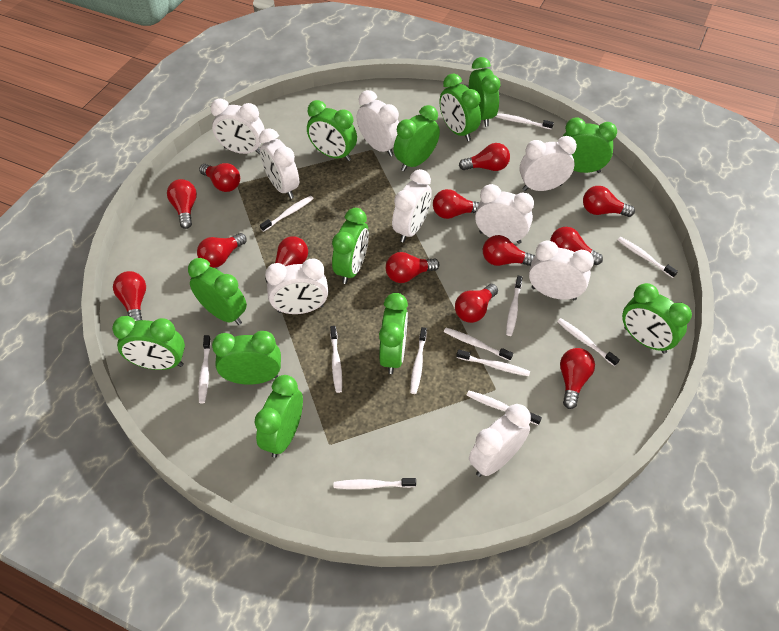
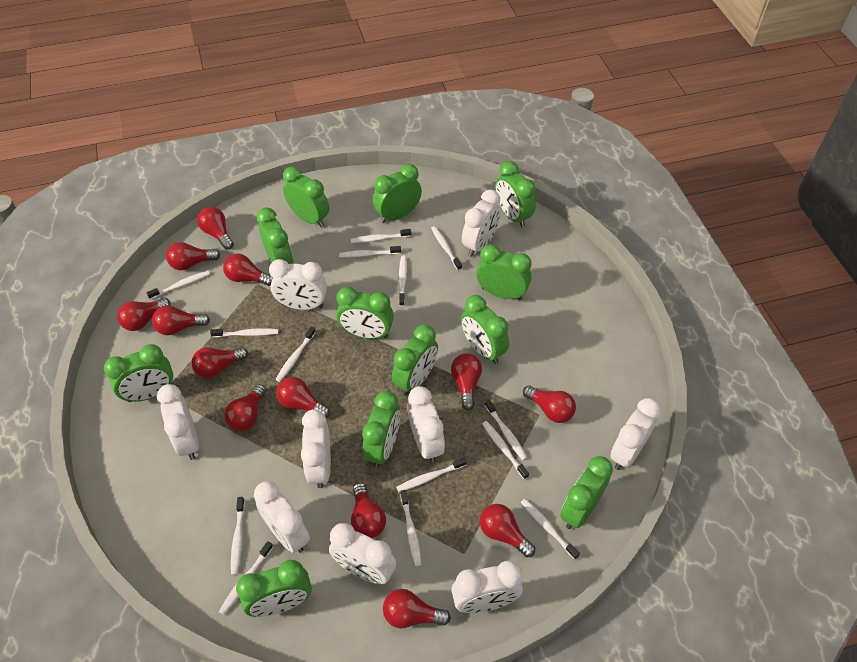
white toothbrush: 12 -> 14

